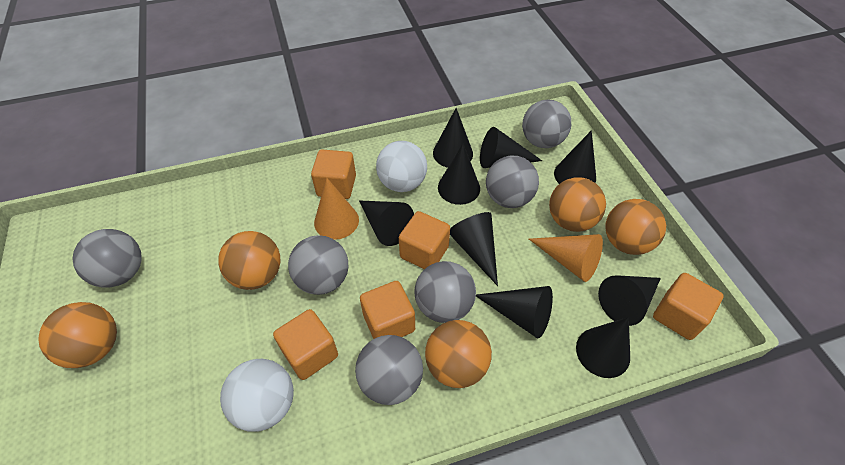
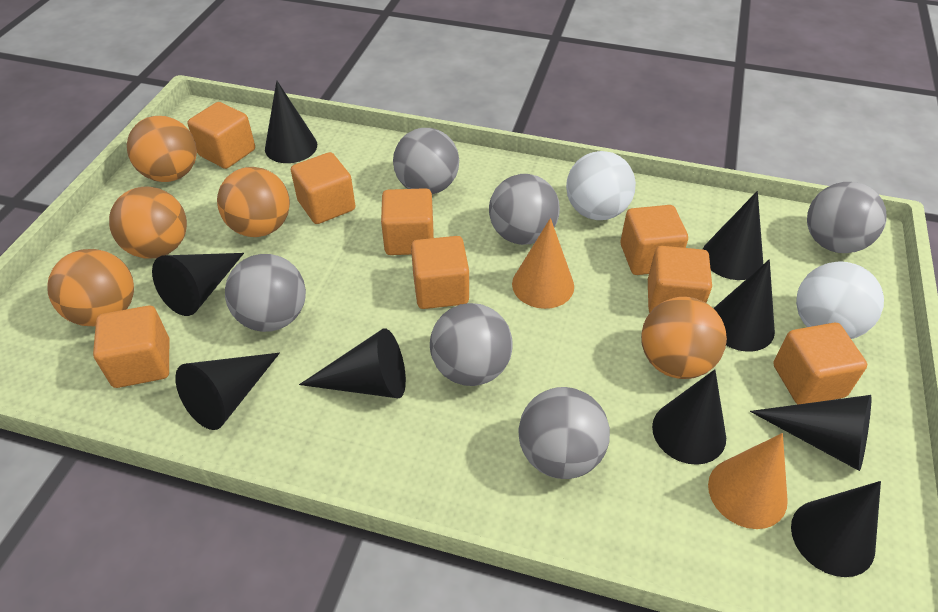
orange cube: 5 -> 8

